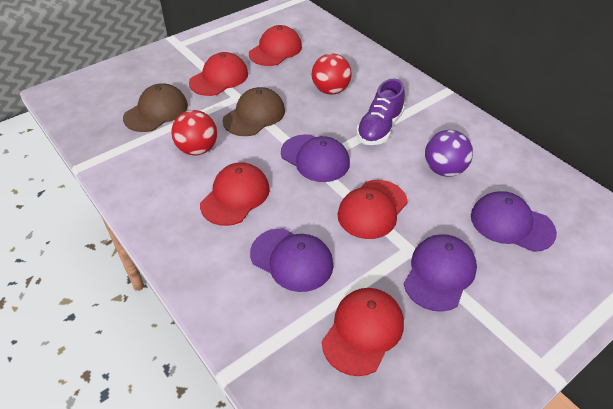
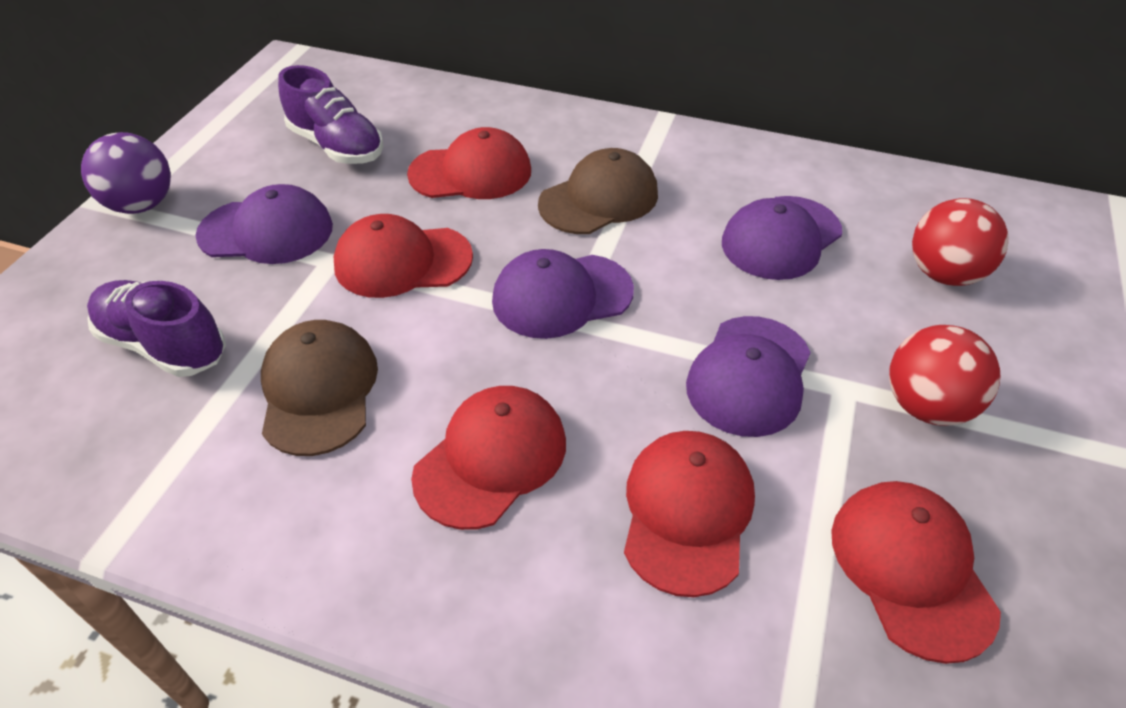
purple shoe: 1 -> 2

